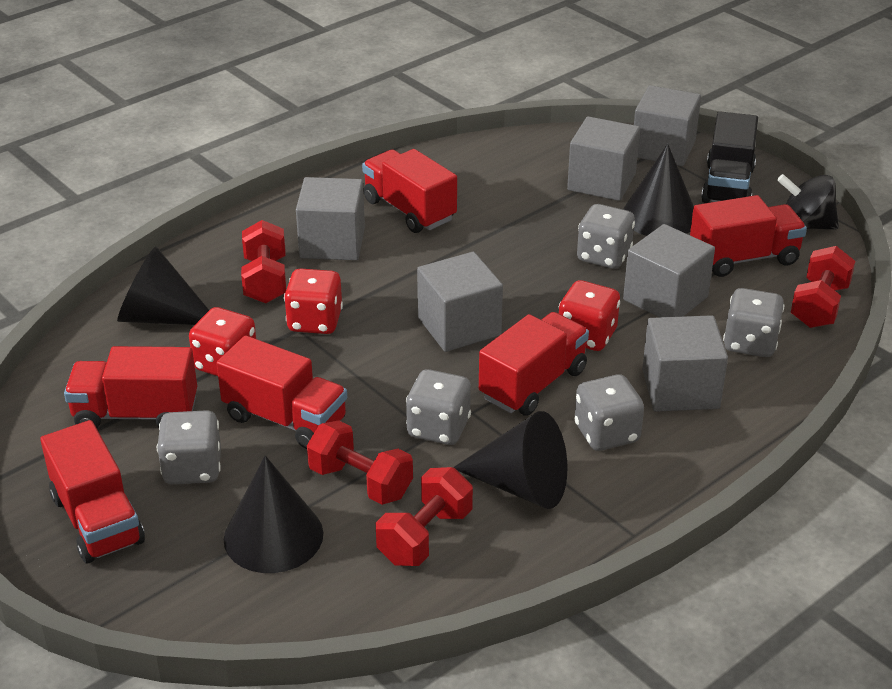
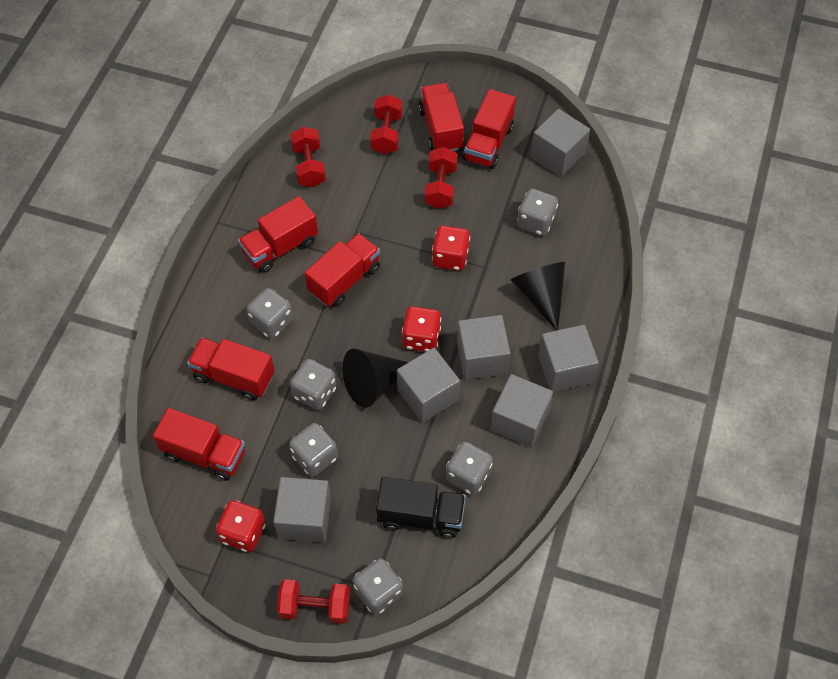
black cone: 4 -> 2
black spinning top: 1 -> 0
grey dice: 5 -> 6

